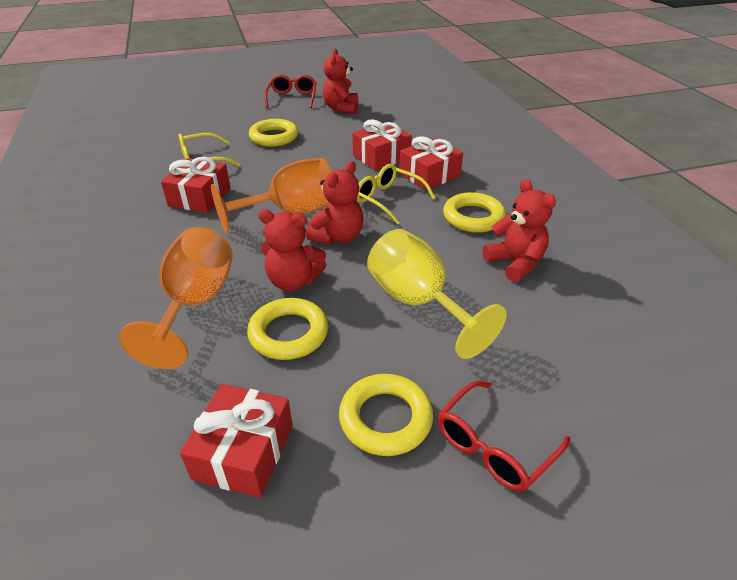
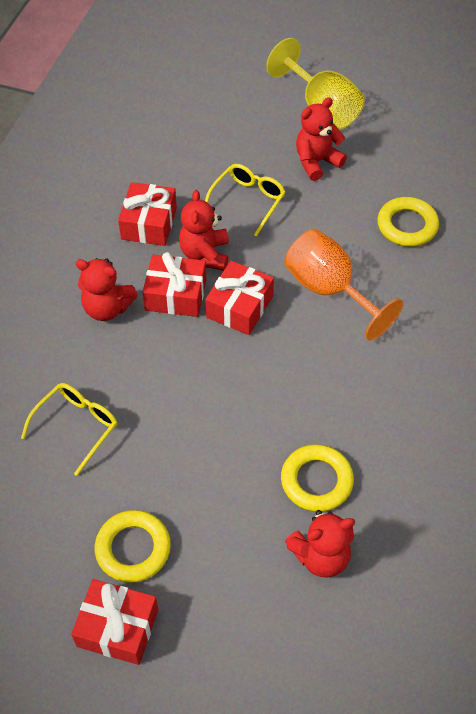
orange goblet: 2 -> 1
red glasses: 2 -> 0
yellow ring: 4 -> 3

